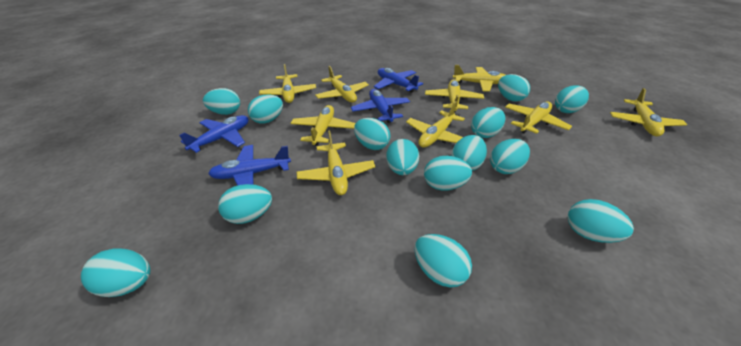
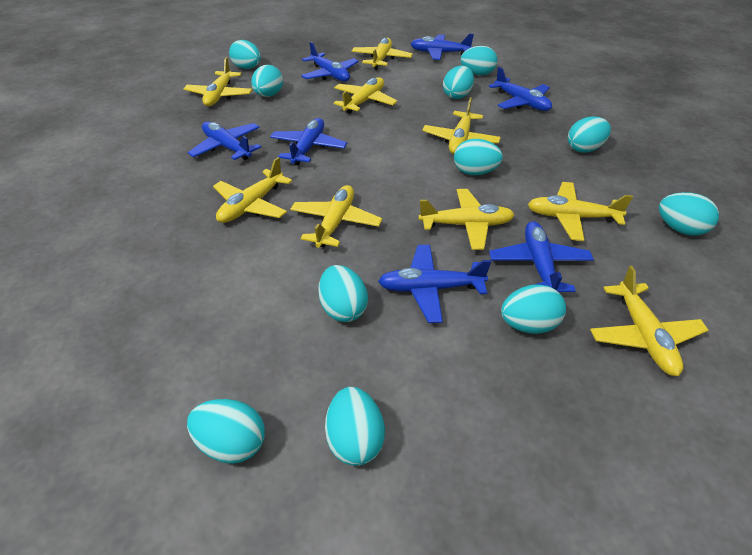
blue plane: 4 -> 7
turquoise egg: 14 -> 11

